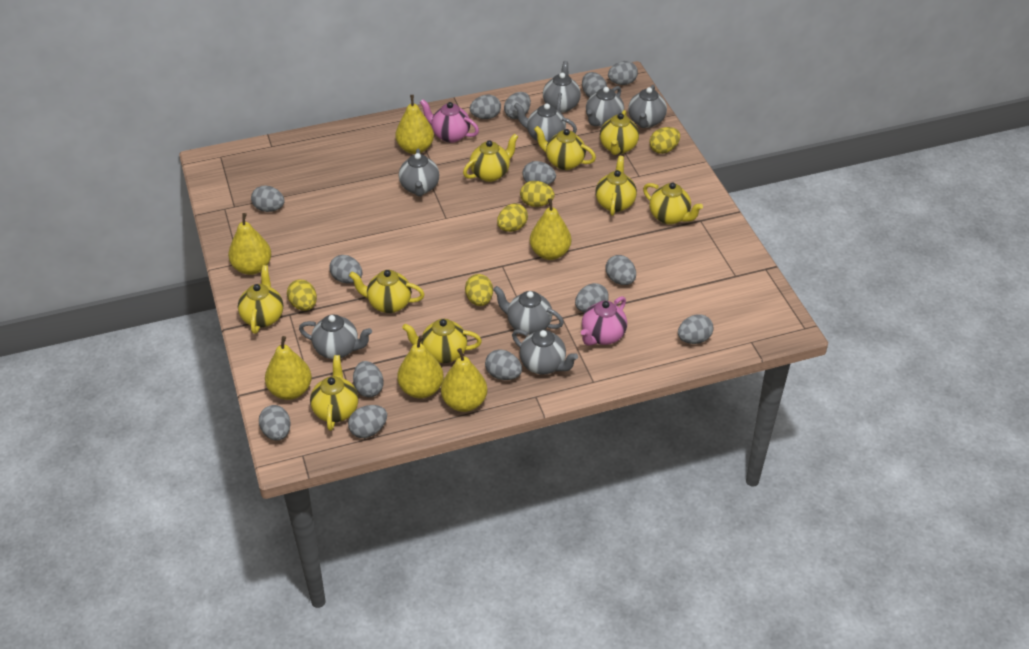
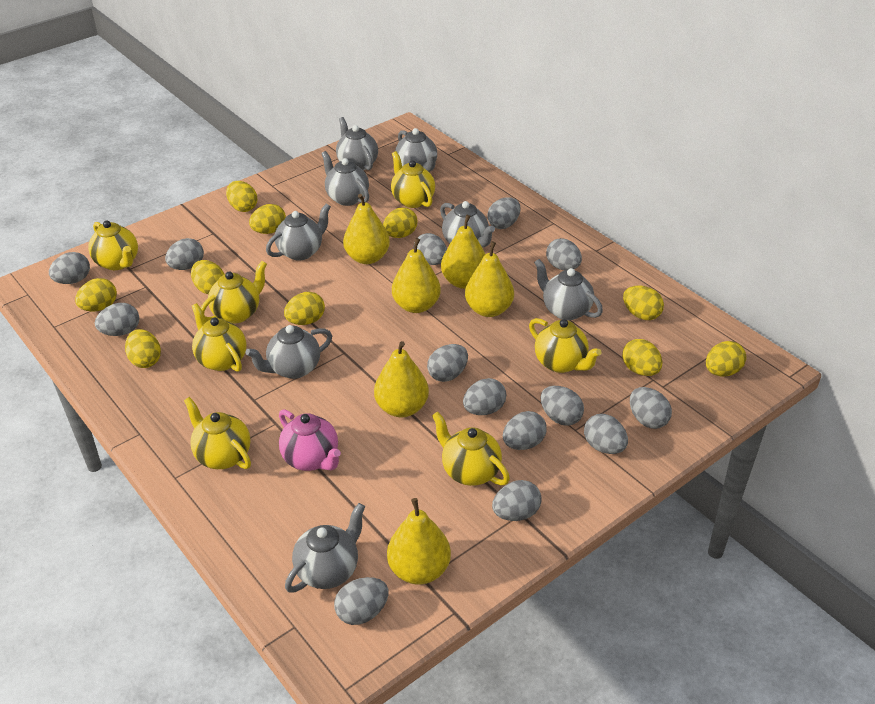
pink teapot: 2 -> 1
yellow egg: 5 -> 10
yellow teapot: 9 -> 7

